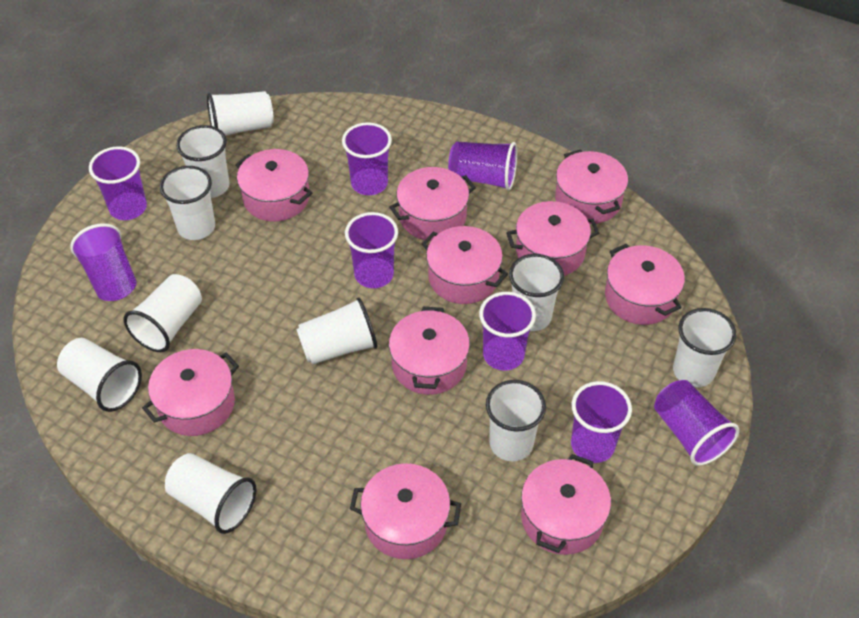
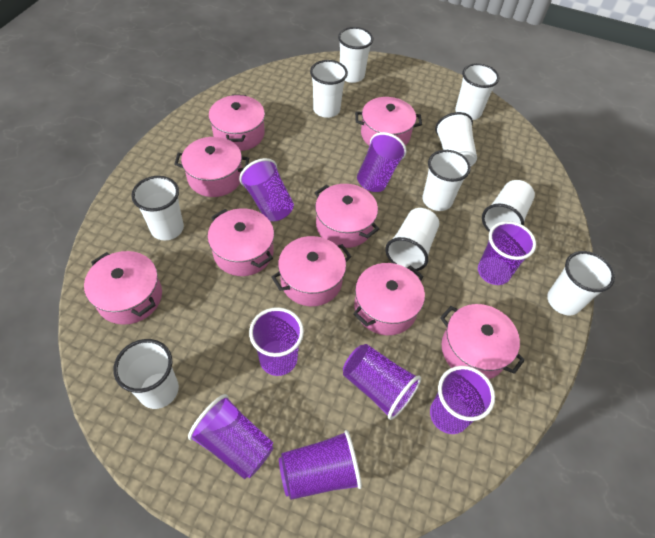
pink pot: 10 -> 9

